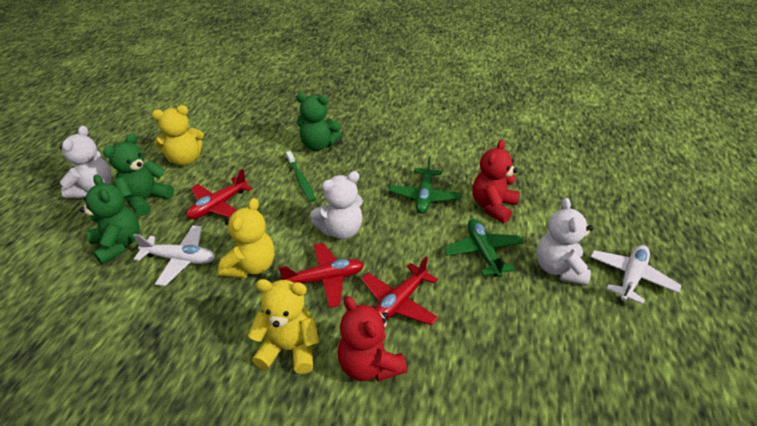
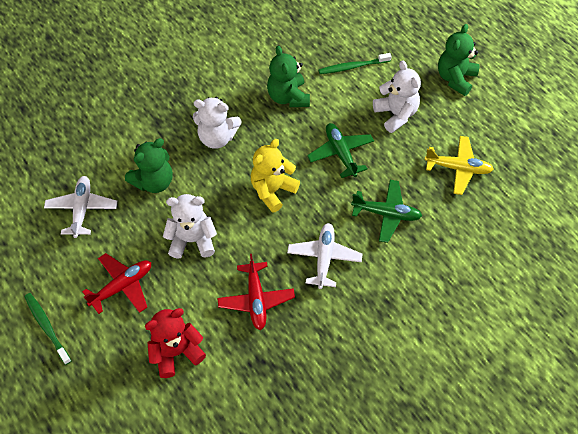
green toothbrush: 1 -> 2
red plane: 3 -> 2
red teddy bear: 2 -> 1
yellow plane: 0 -> 1
yellow teddy bear: 3 -> 1

